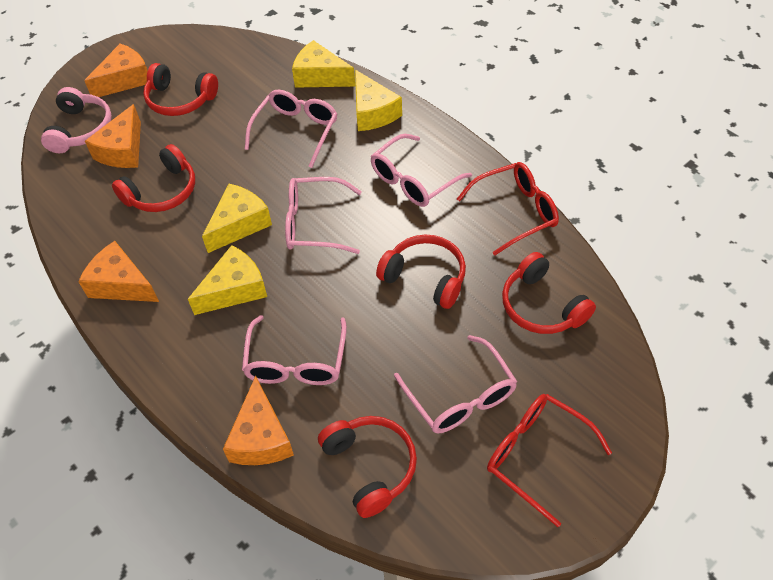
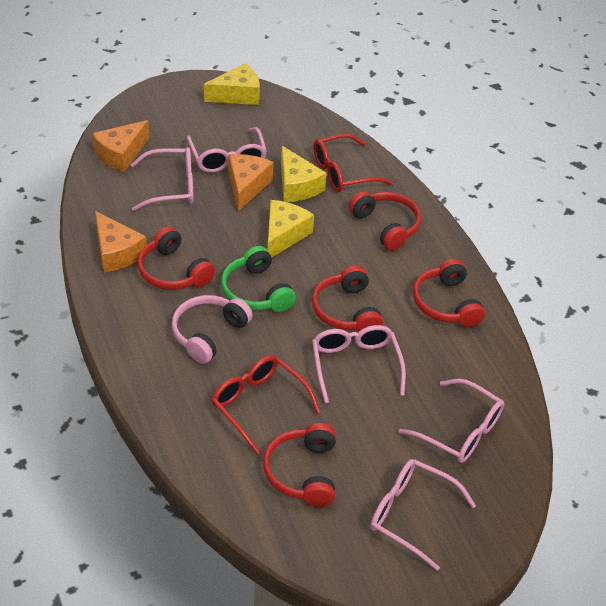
green headphones: 0 -> 1
orange cheese: 4 -> 3
yellow cheese: 4 -> 3

